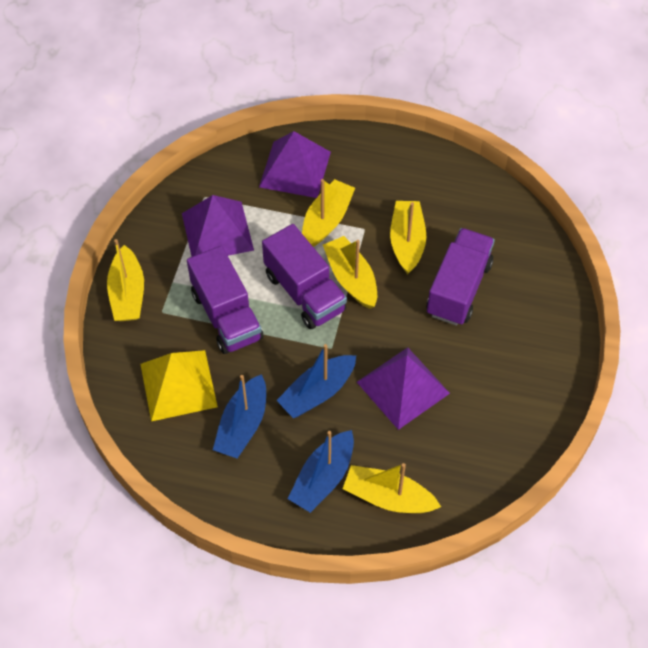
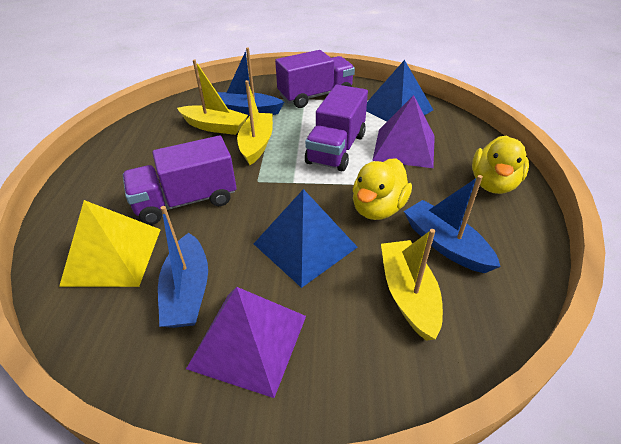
blue pyramid: 0 -> 2
purple pyramid: 3 -> 2
yellow boat: 5 -> 3
yellow duck: 0 -> 2

